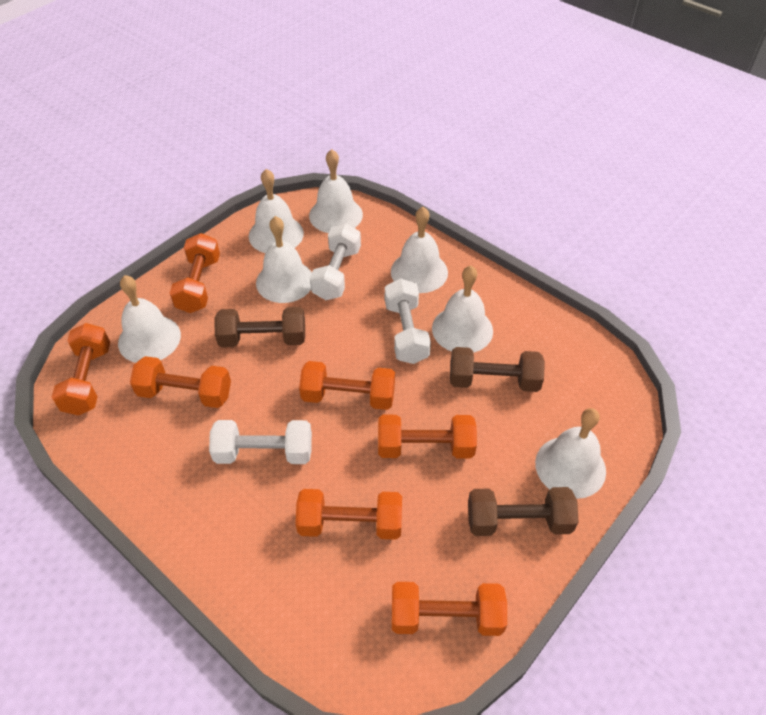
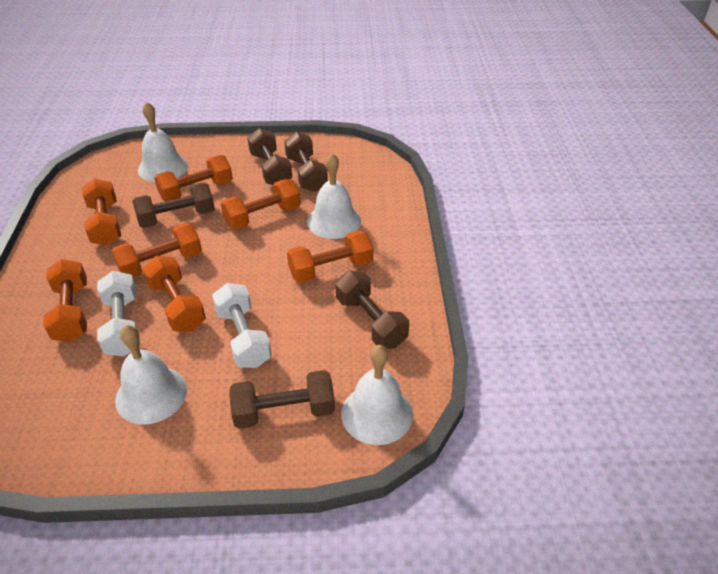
brown dumbbell: 3 -> 5
white bell: 7 -> 4
white dumbbell: 3 -> 2

